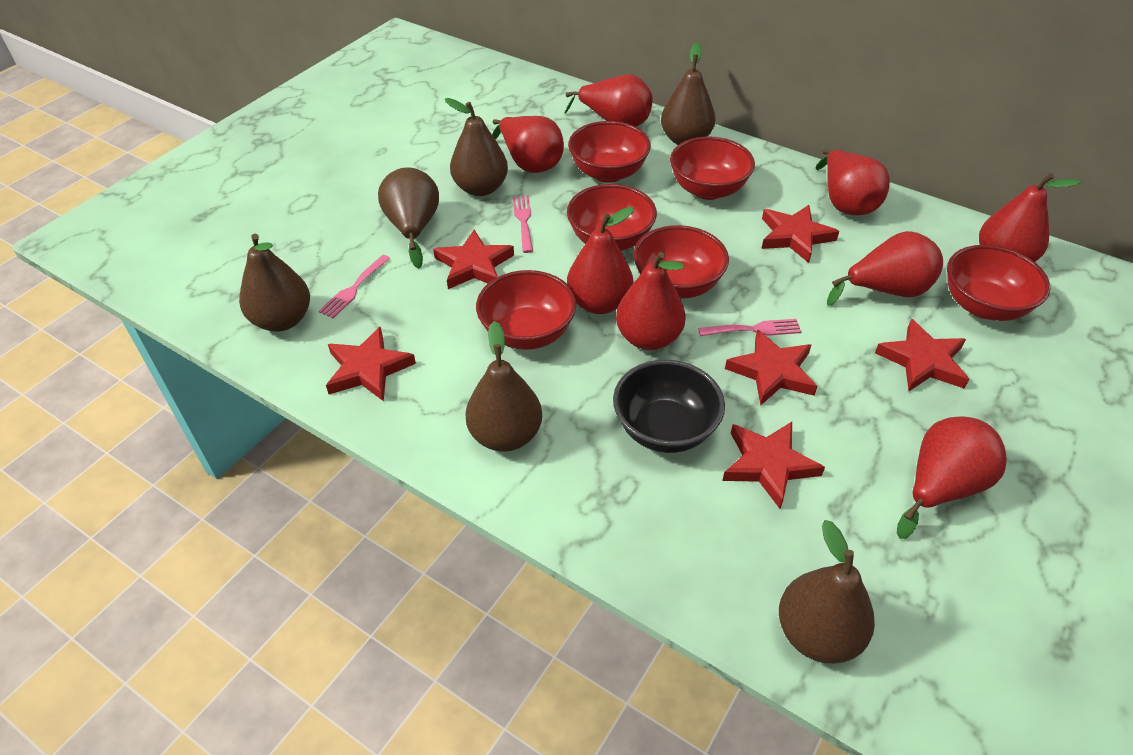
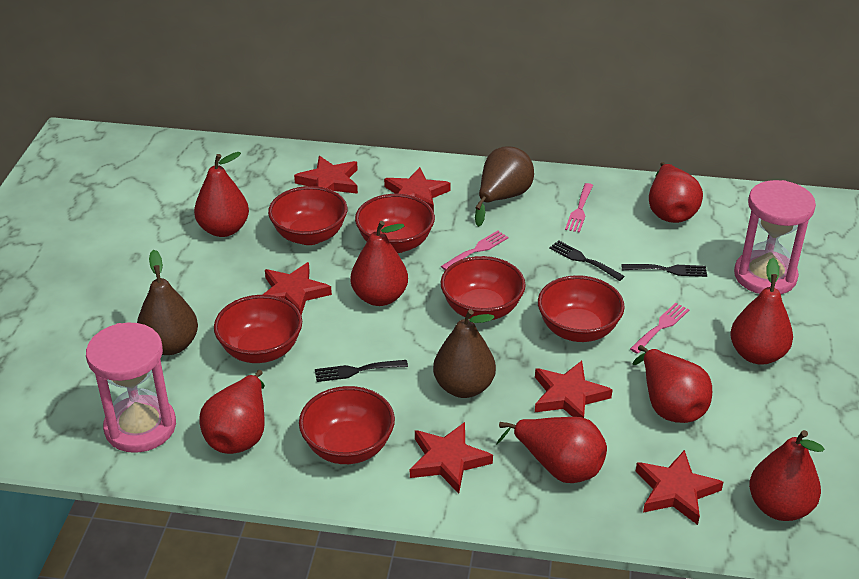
black bowl: 1 -> 0
black fork: 0 -> 3
brown pear: 6 -> 3
pink hourglass: 0 -> 2

